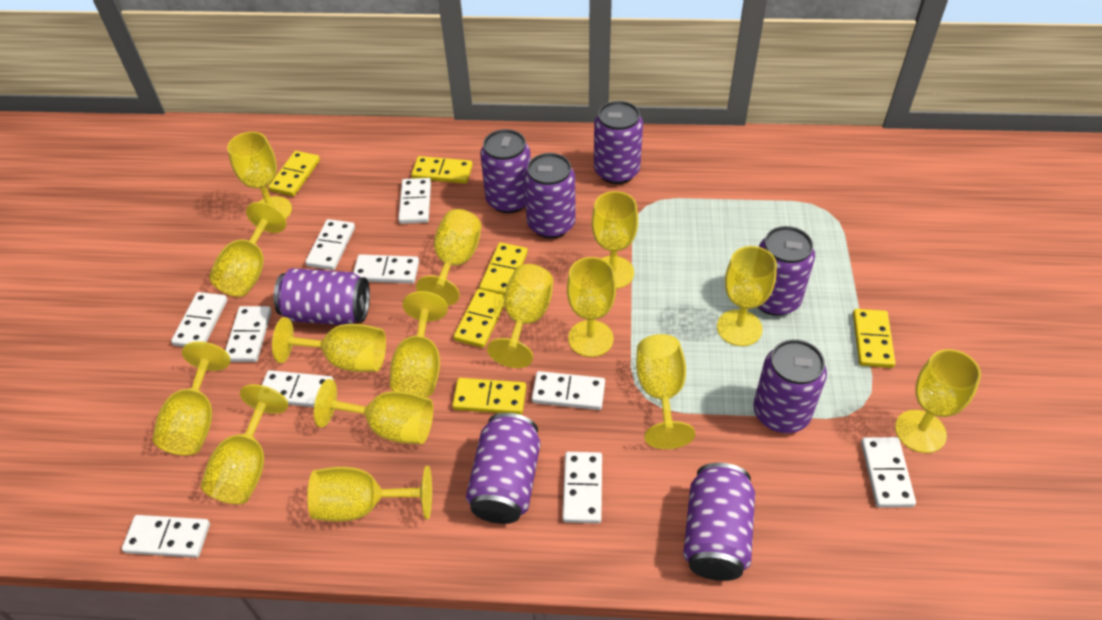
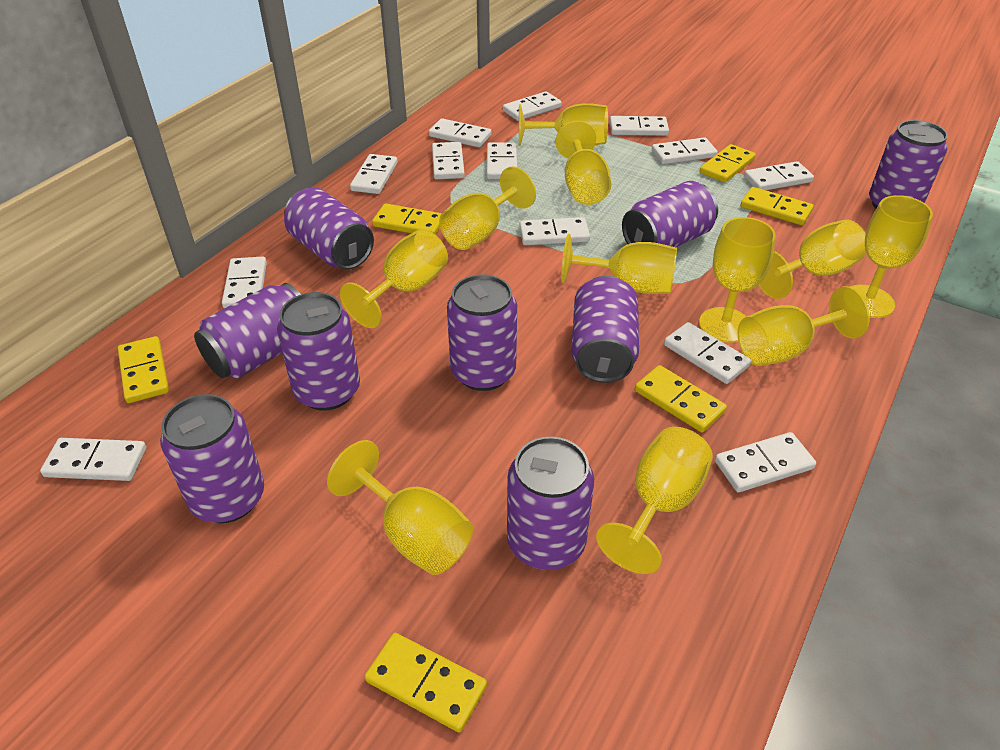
purple can: 8 -> 9
white domino: 10 -> 13
yellow goblet: 15 -> 11

